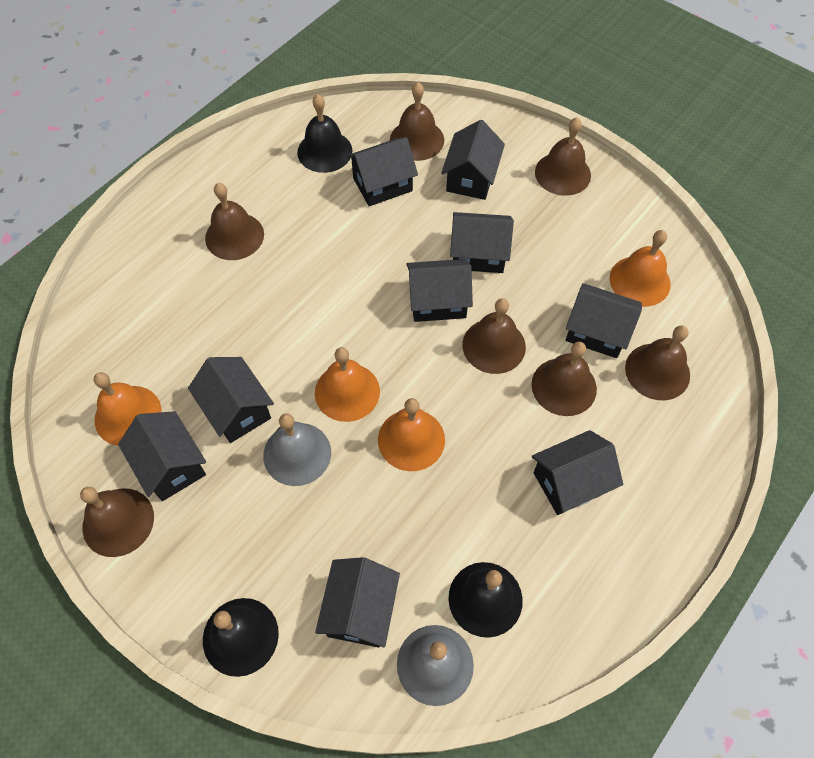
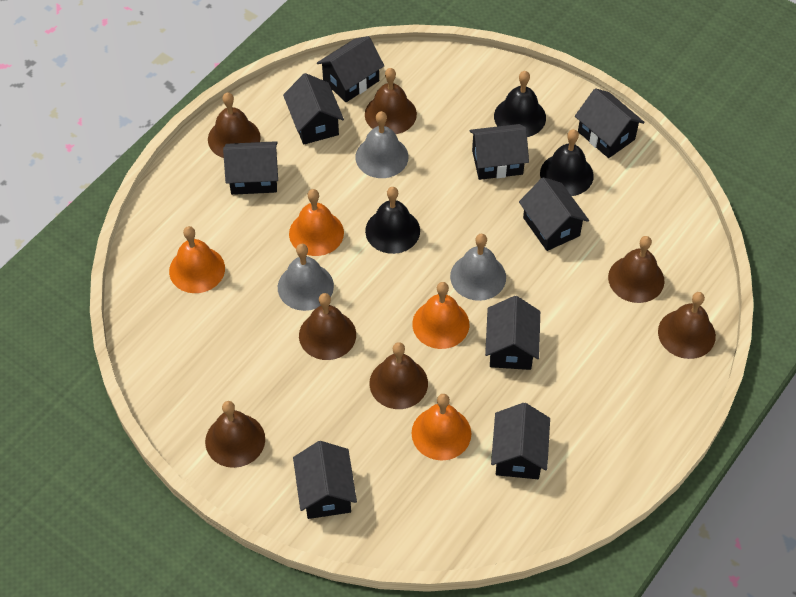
grey bell: 2 -> 3

